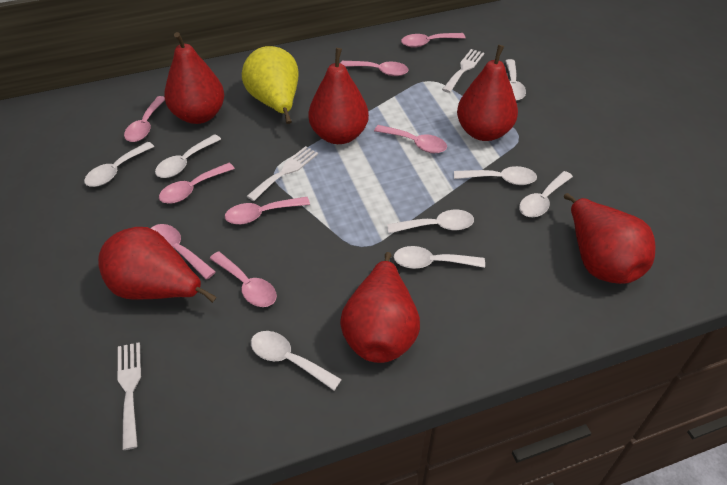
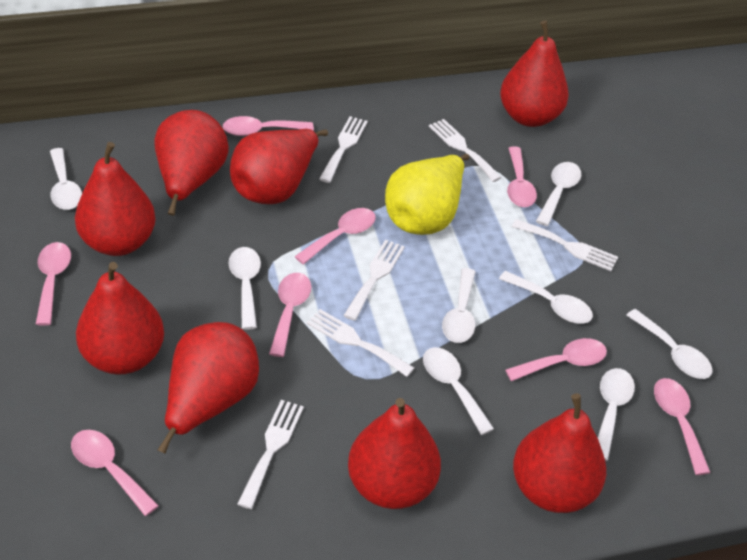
red pear: 6 -> 8
white fork: 3 -> 6

